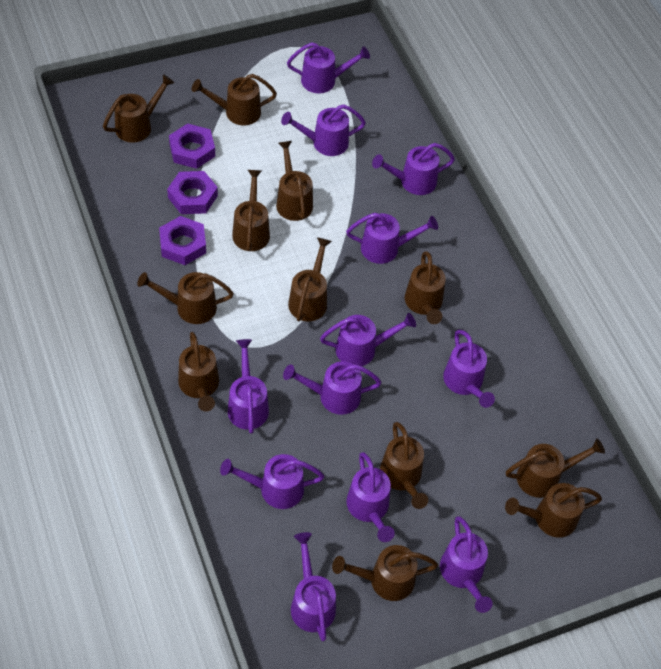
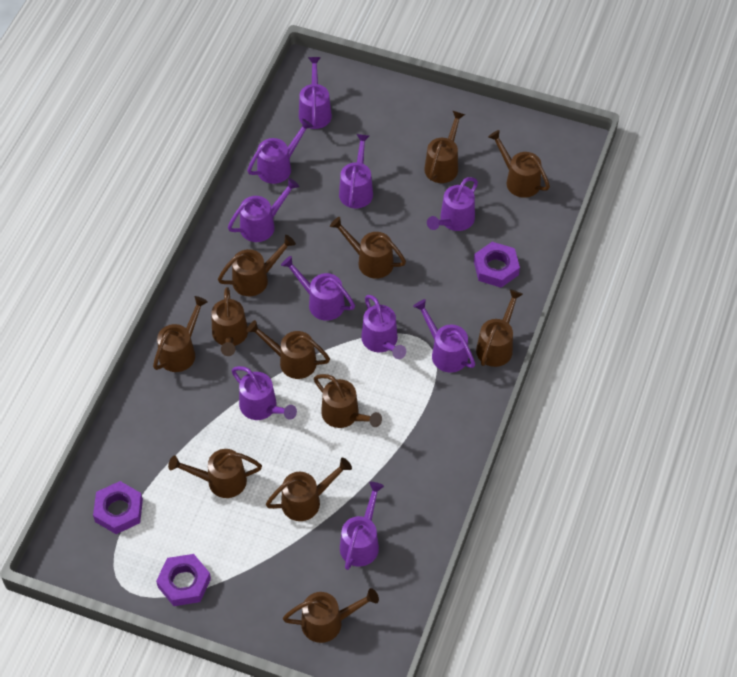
purple watering can: 12 -> 10

